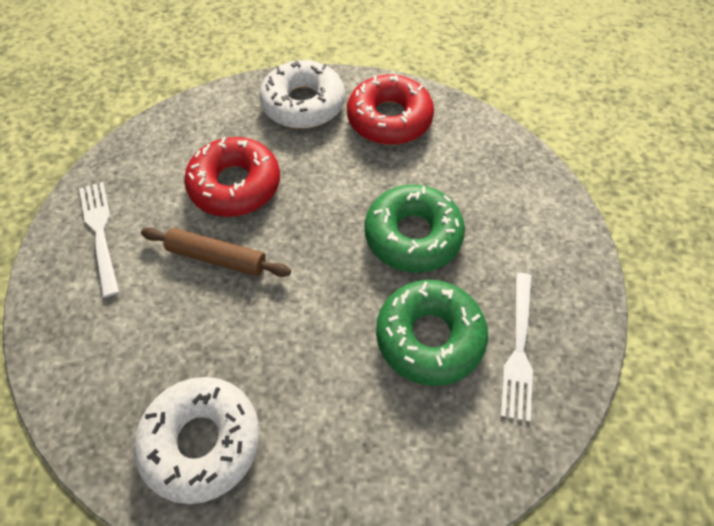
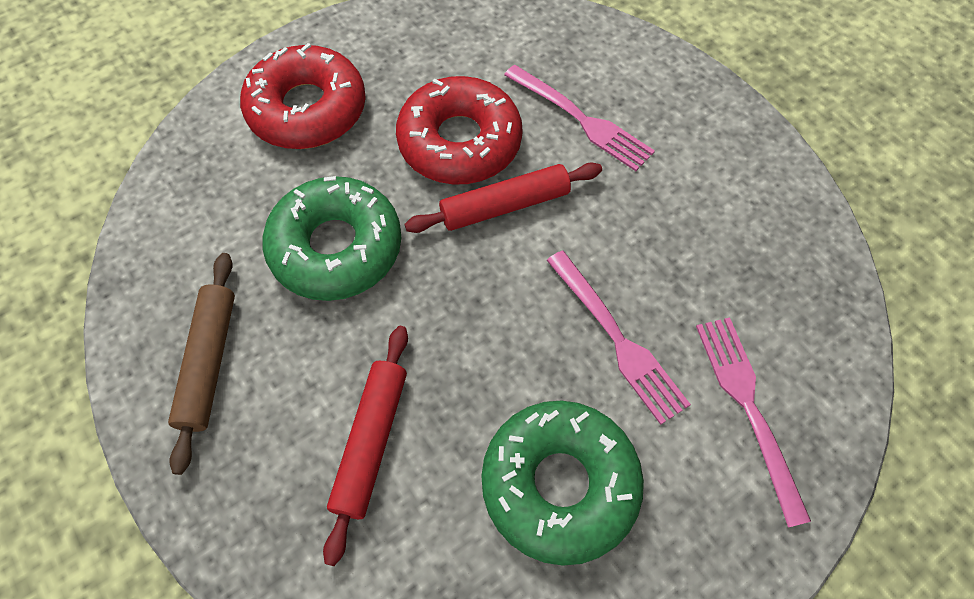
pink fork: 0 -> 3
red rolling pin: 0 -> 2
white donut: 2 -> 0
white fork: 2 -> 0

